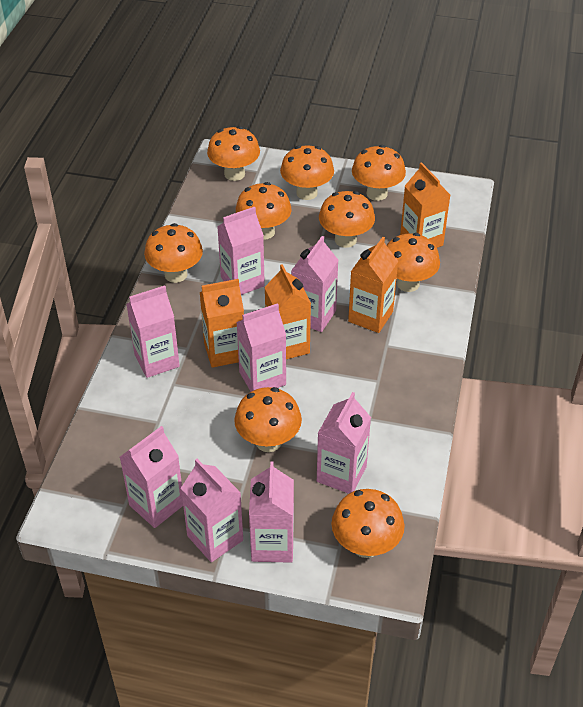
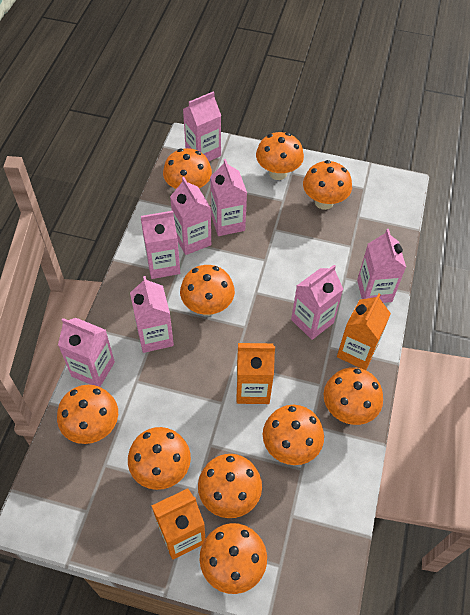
orange carton: 4 -> 3
orange mushroom: 9 -> 10

